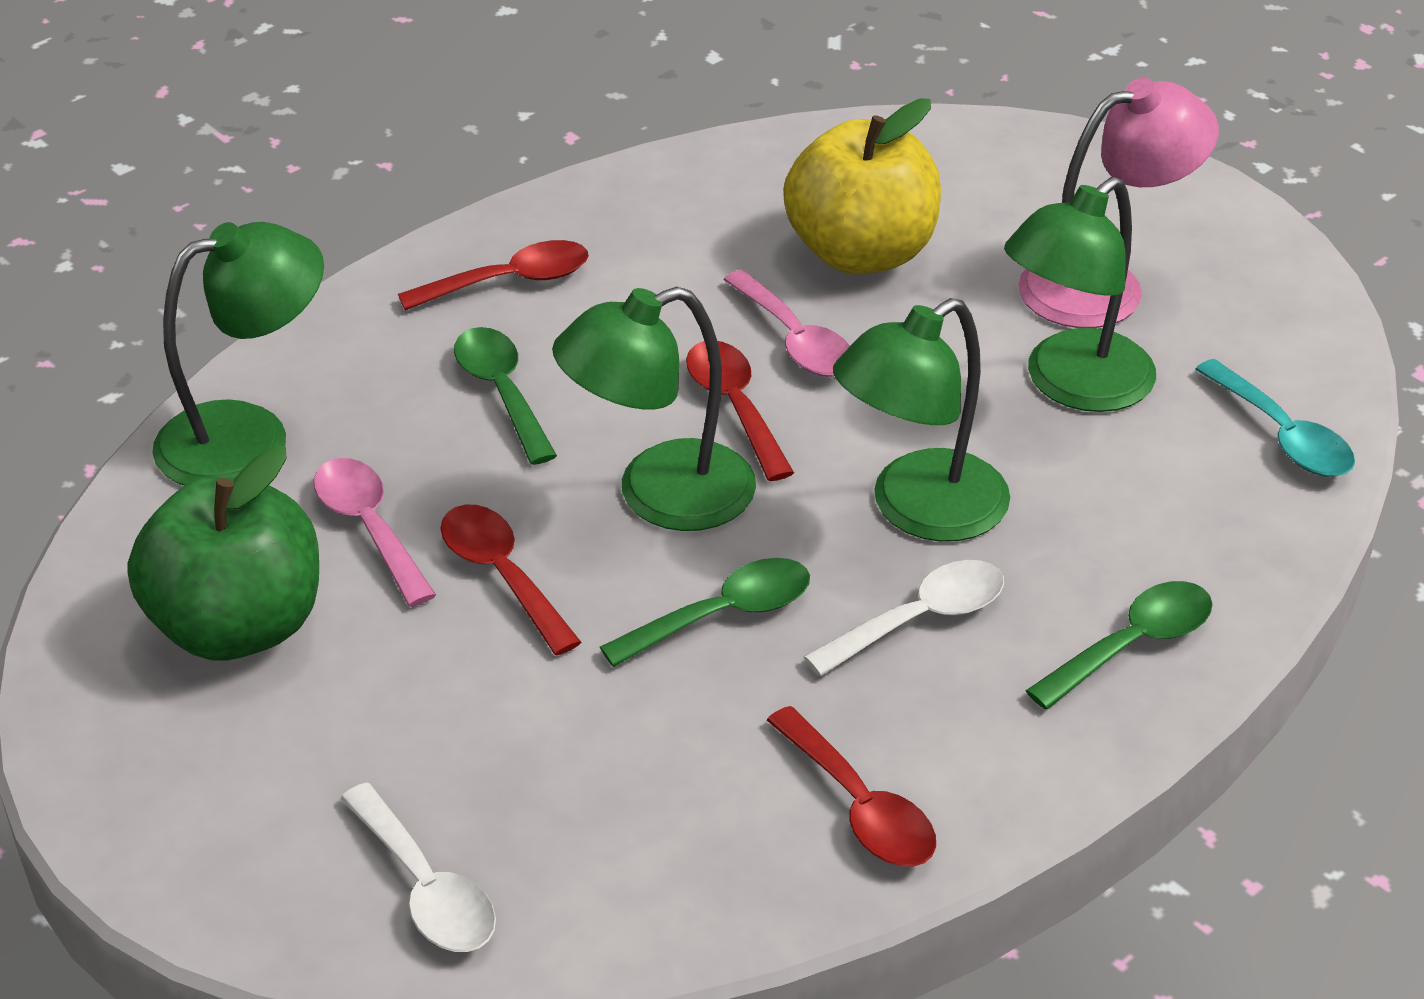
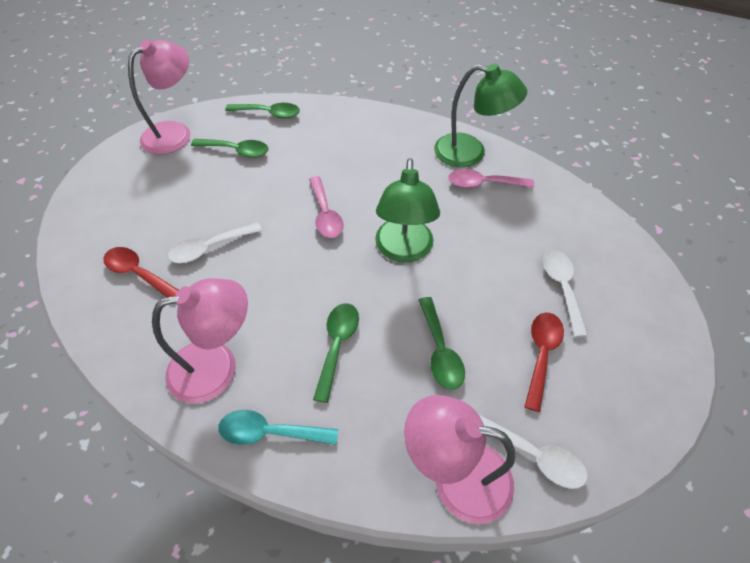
green apple: 1 -> 0
green lamp: 4 -> 2
green spoon: 3 -> 4
pink lamp: 1 -> 3
red spoon: 4 -> 2
white spoon: 2 -> 3
yellow apple: 1 -> 0

